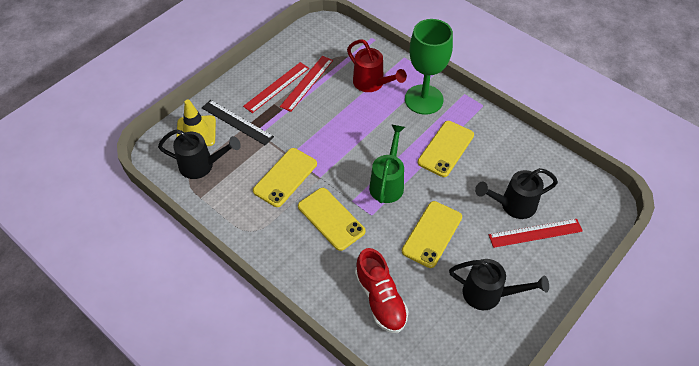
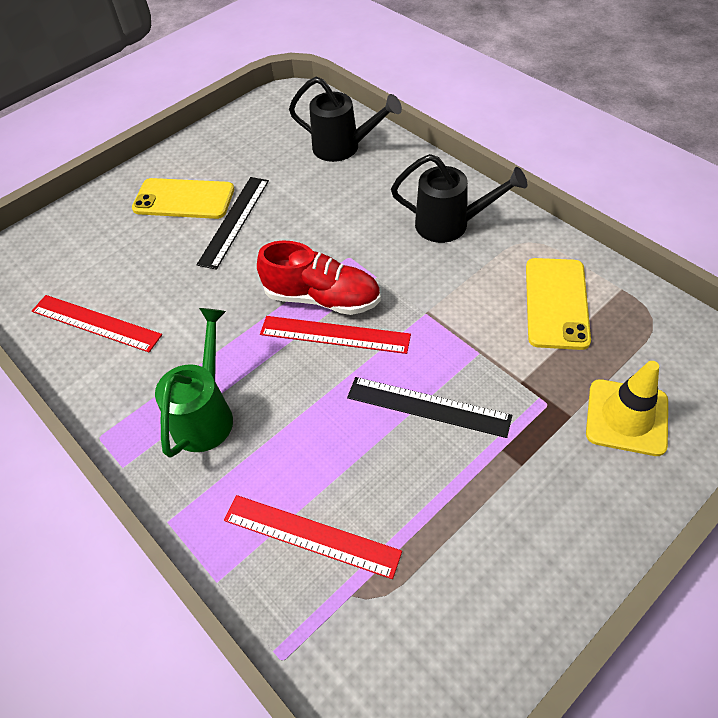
black ruler: 1 -> 2
black watering can: 3 -> 2
green goblet: 1 -> 0
red watering can: 1 -> 0
yellow phone: 4 -> 2

